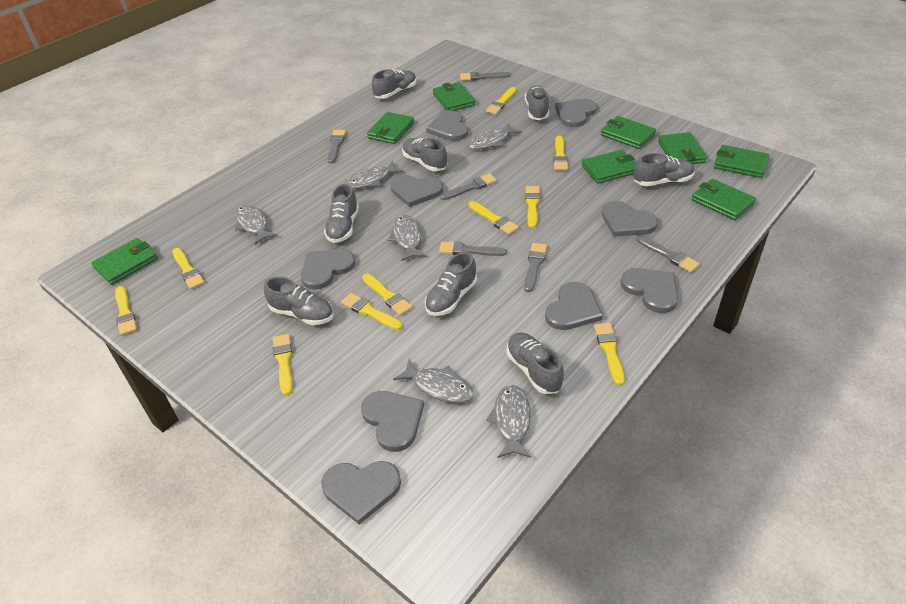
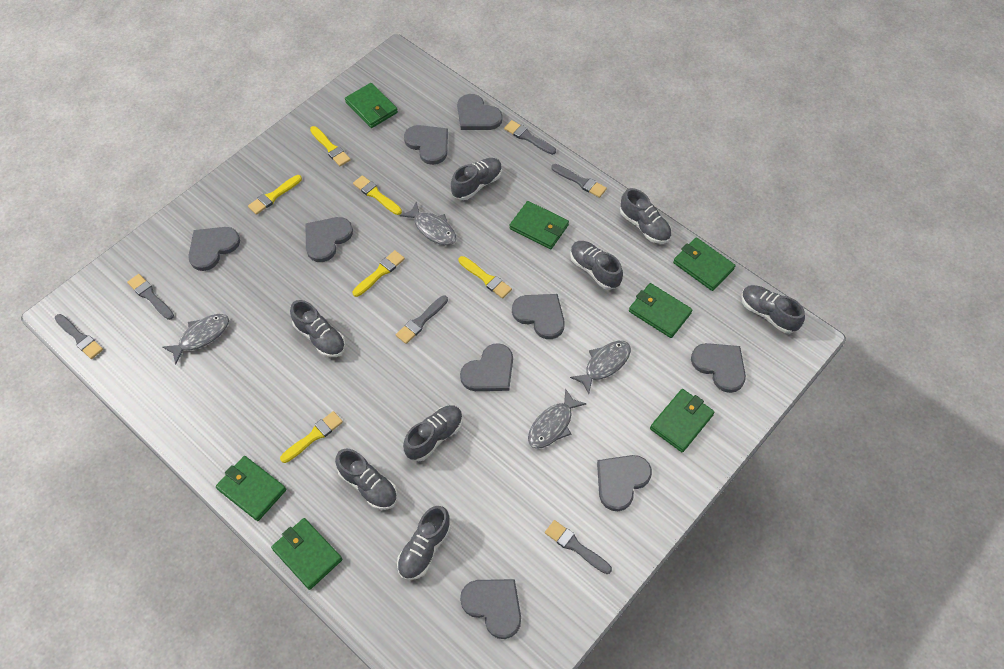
green wallet: 8 -> 7
grey fish: 6 -> 4
yellow brush: 10 -> 6

